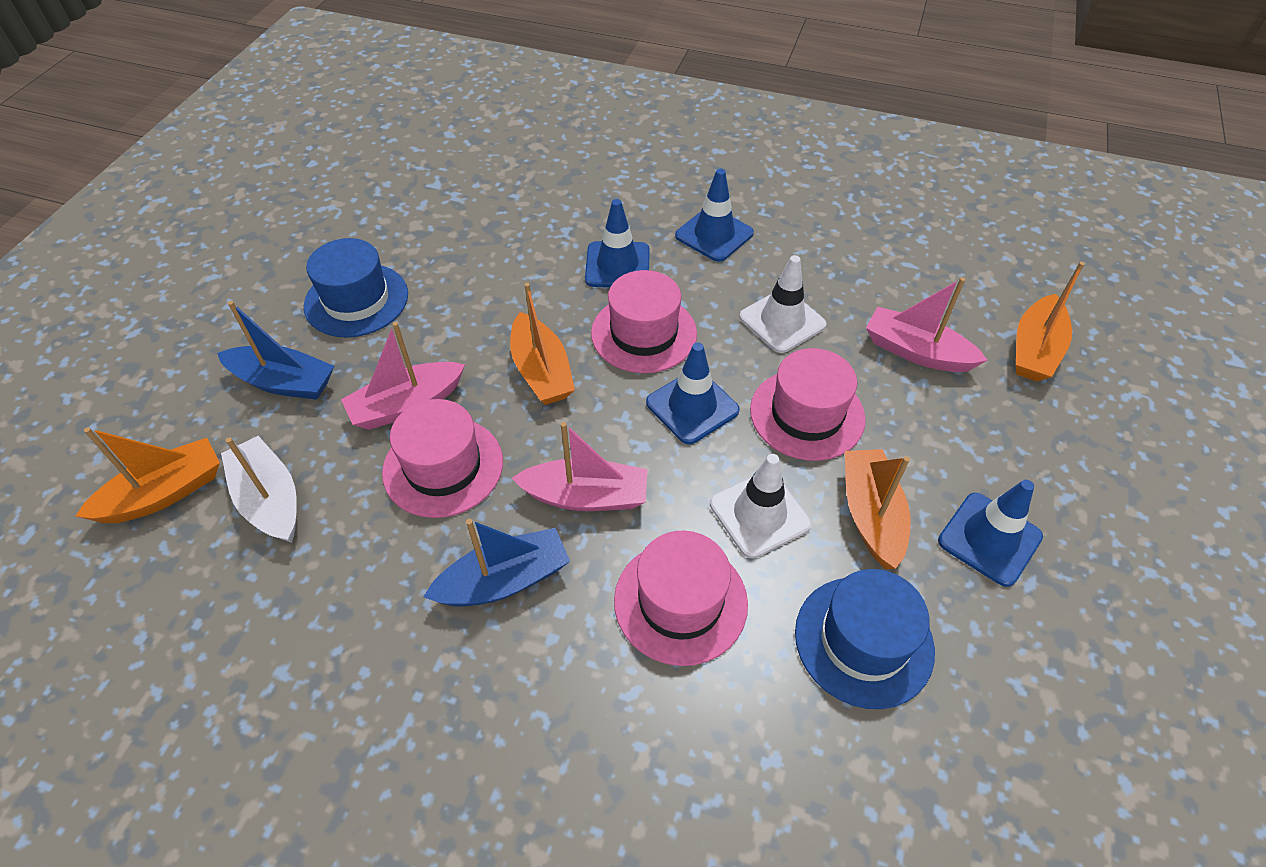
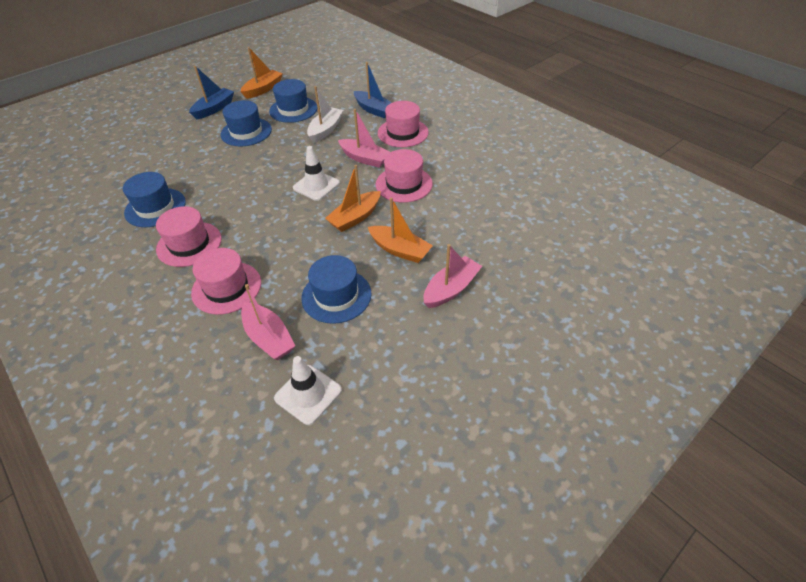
blue hat: 2 -> 4
blue traffic cone: 4 -> 0
orange boat: 4 -> 3

